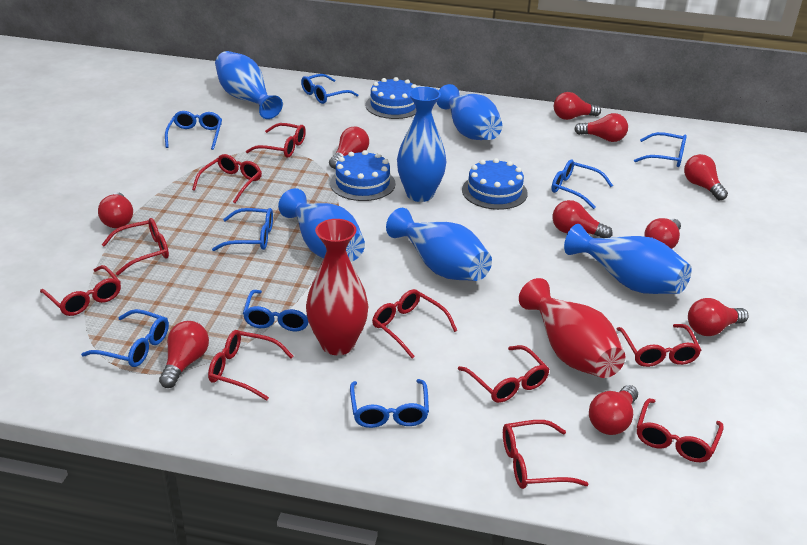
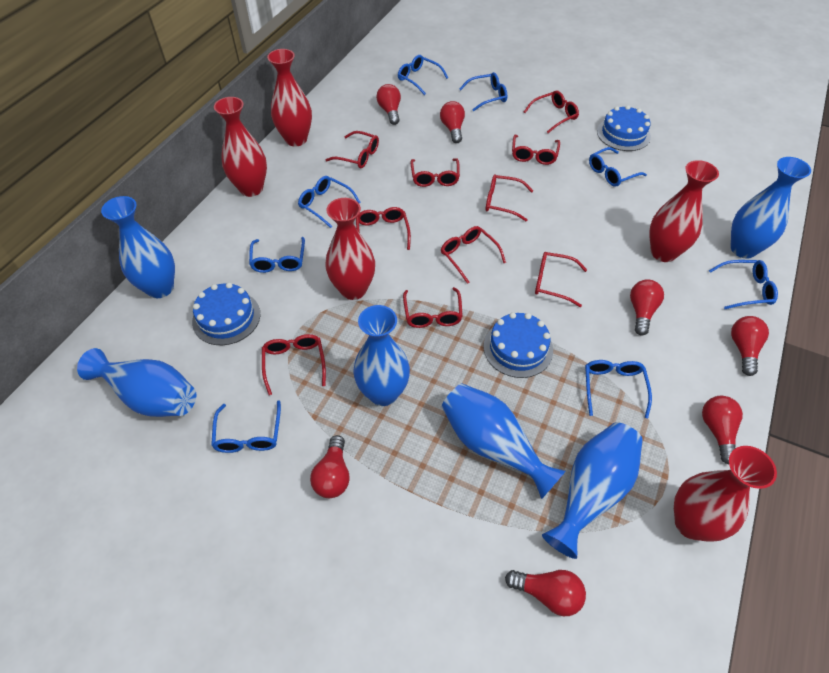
red light bulb: 10 -> 7
red vase: 2 -> 5

